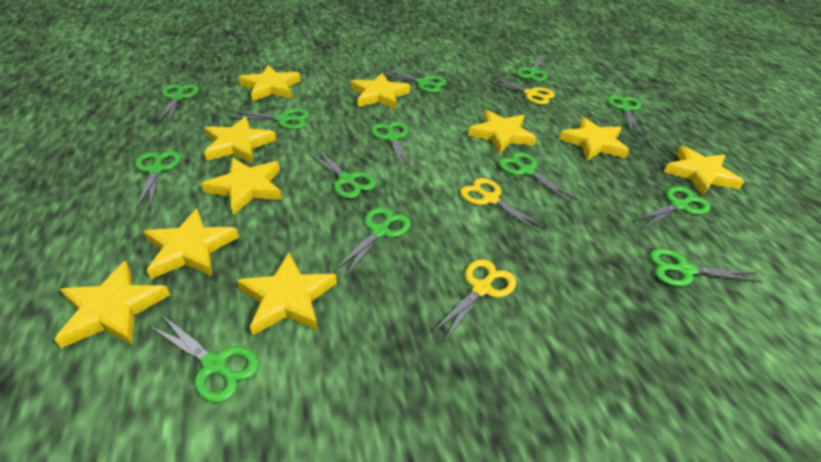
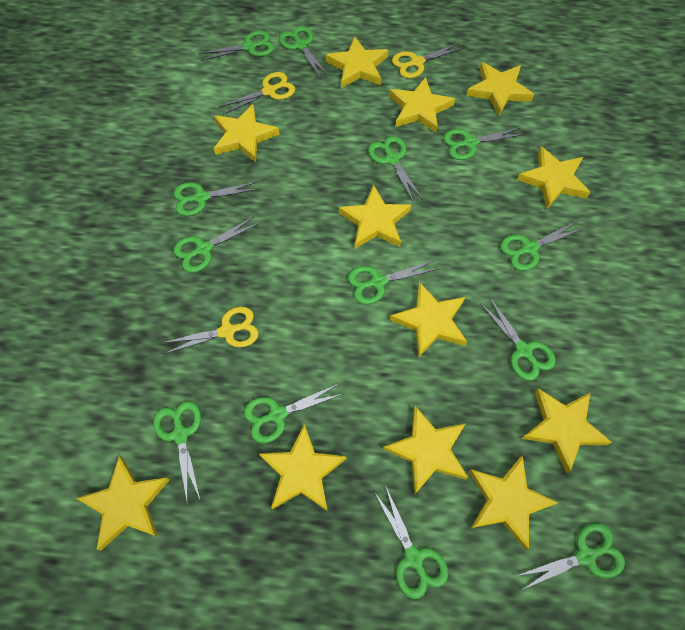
yellow star: 10 -> 12

